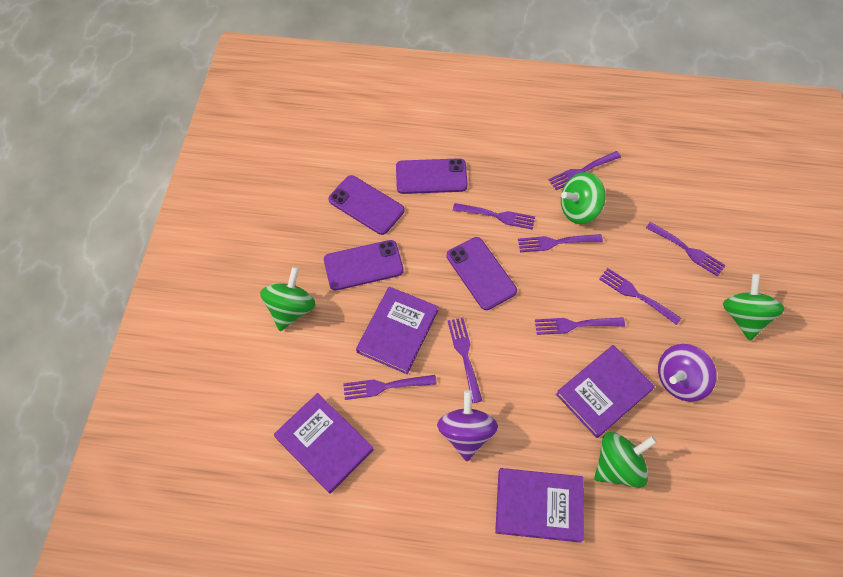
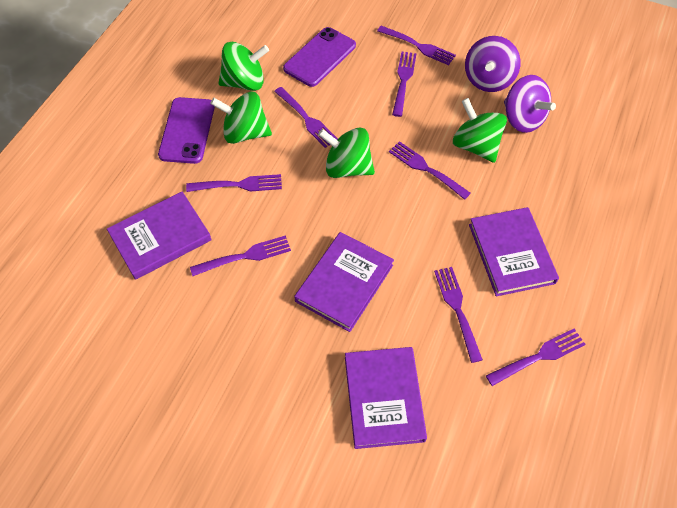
purple phone: 4 -> 2

